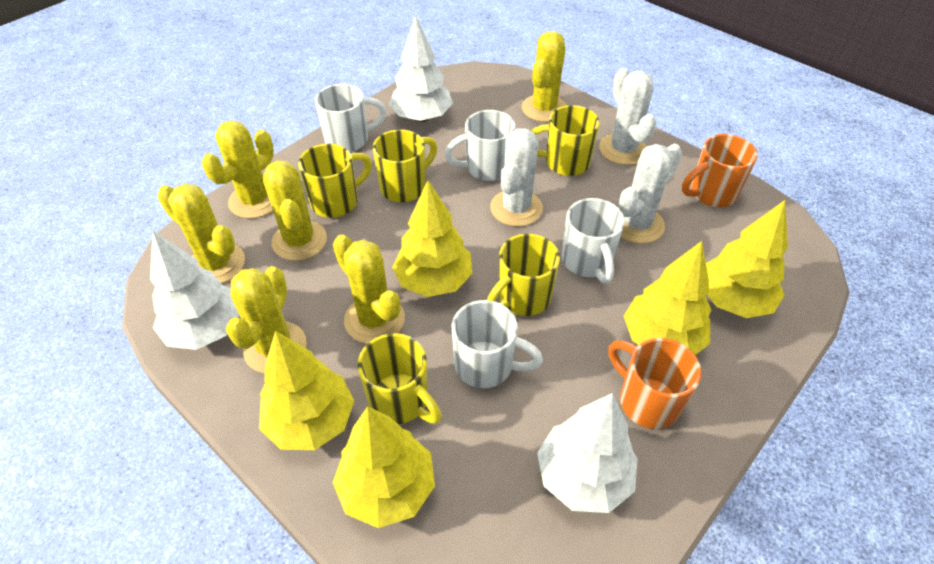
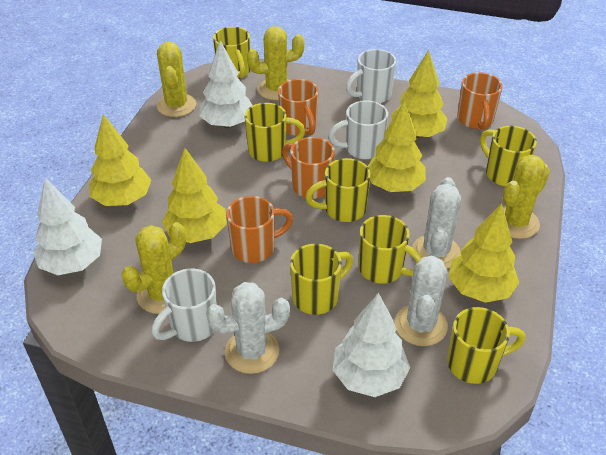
orange mug: 2 -> 4
white mug: 4 -> 3
yellow cactus: 6 -> 4
yellow mug: 5 -> 7

